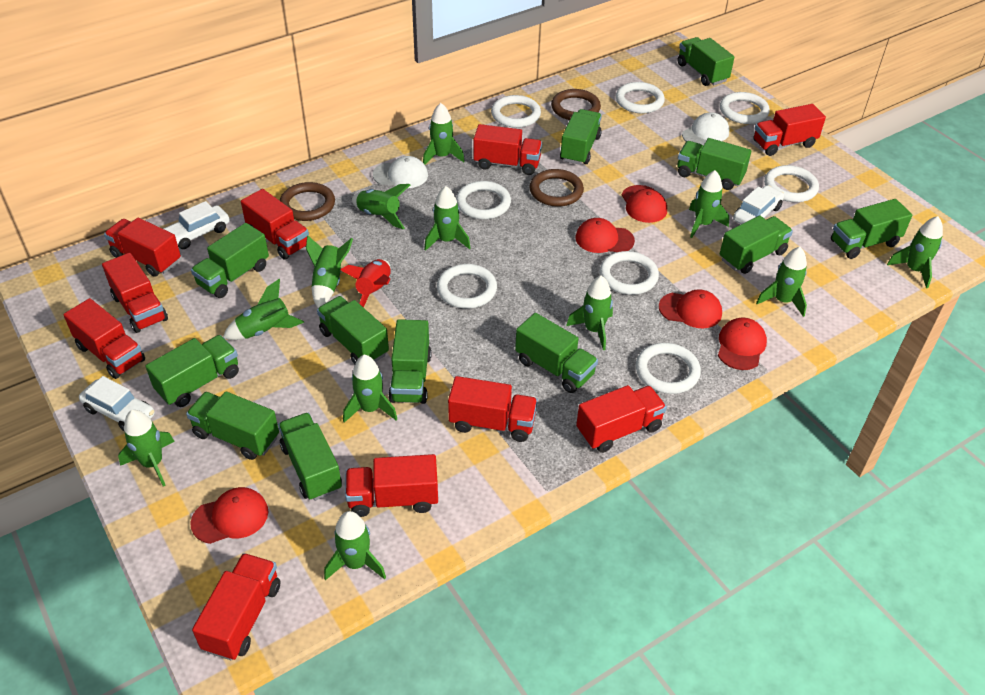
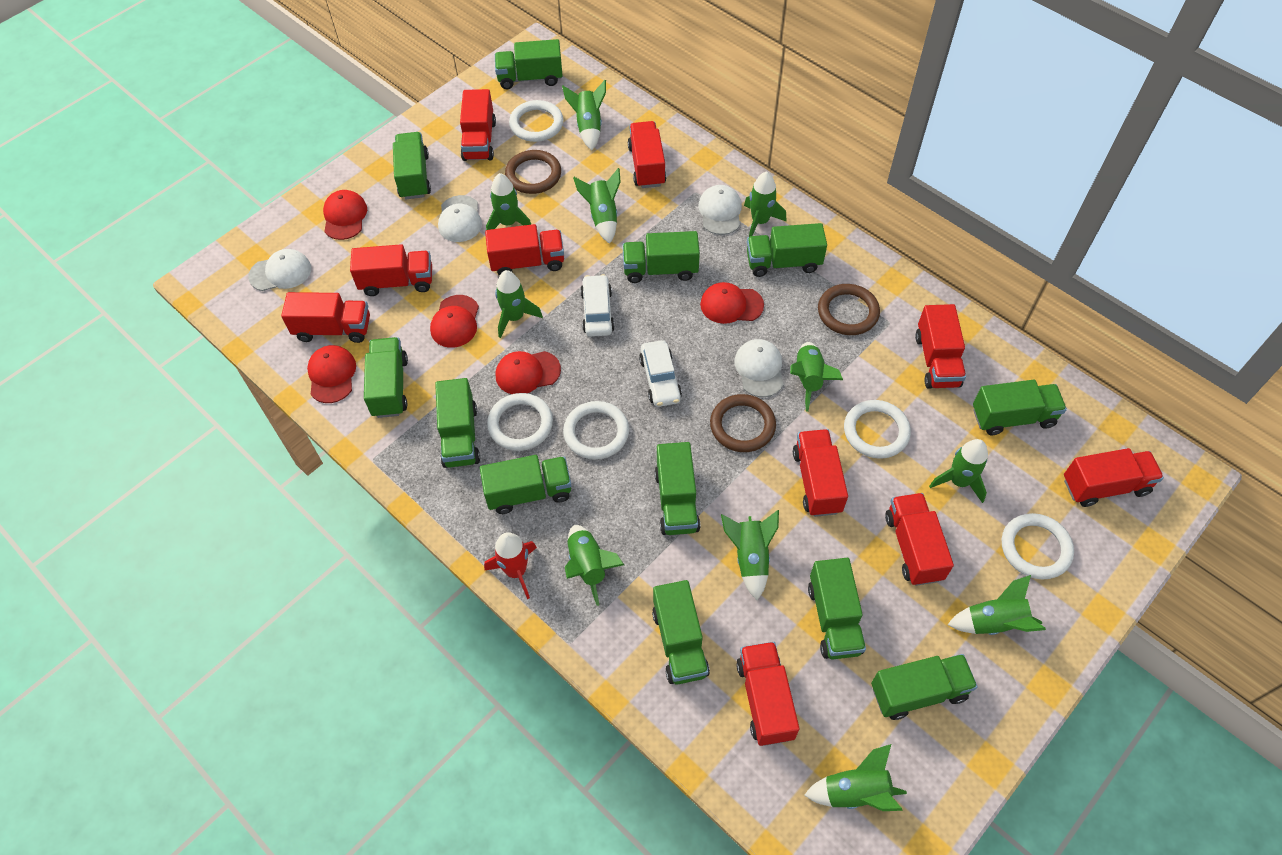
green rocket: 12 -> 11
white cap: 2 -> 4
white car: 3 -> 2
white ring: 8 -> 5

